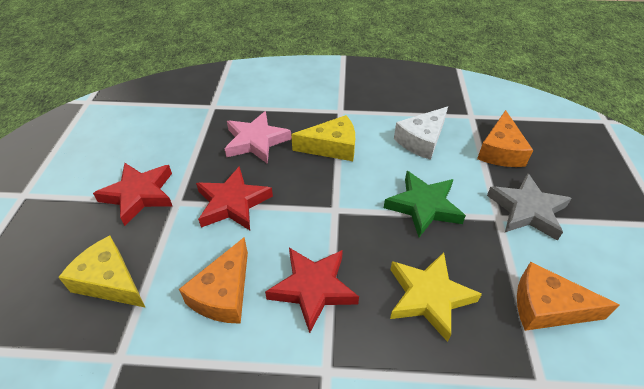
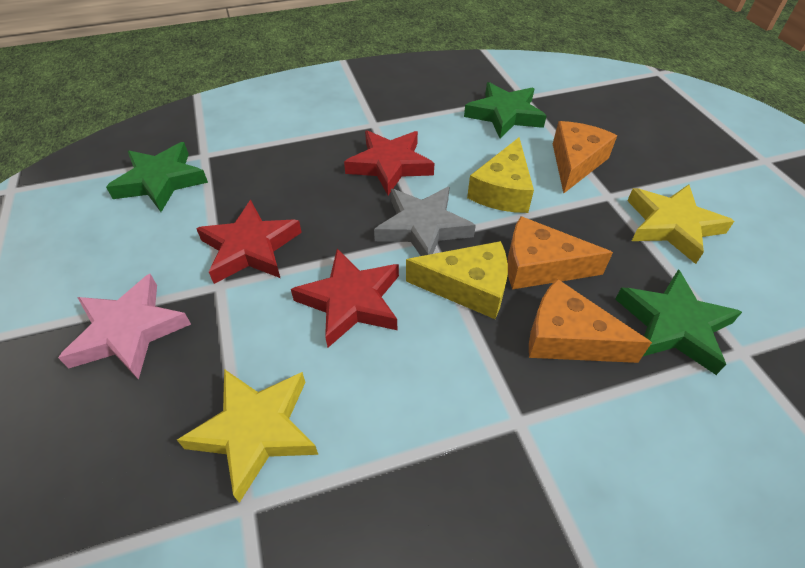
green star: 1 -> 3
white cheese: 1 -> 0
yellow star: 1 -> 2

